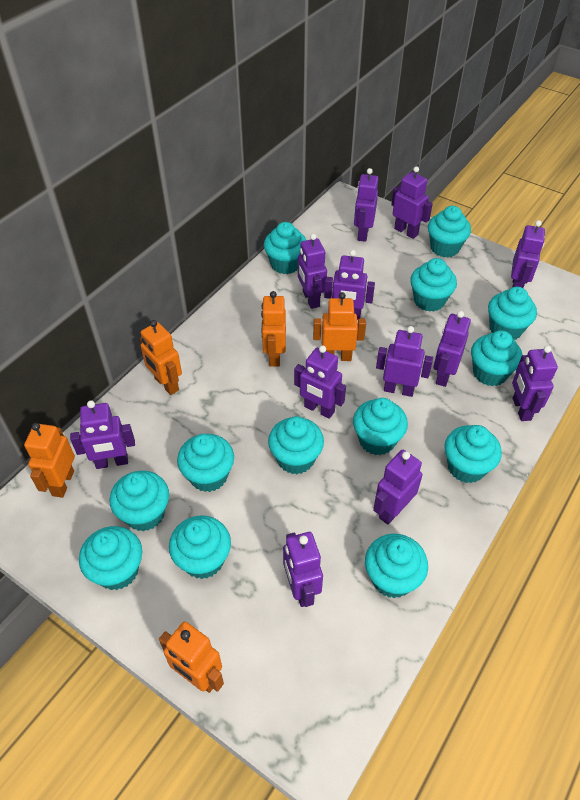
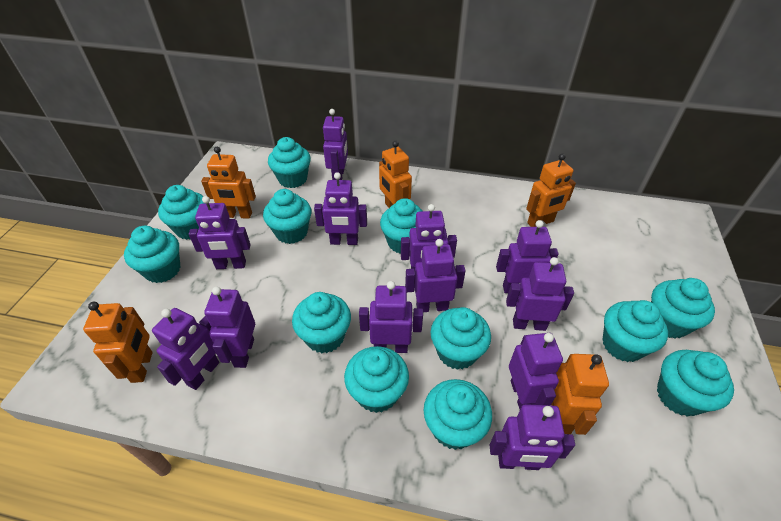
turquoise cupcake: 13 -> 12

